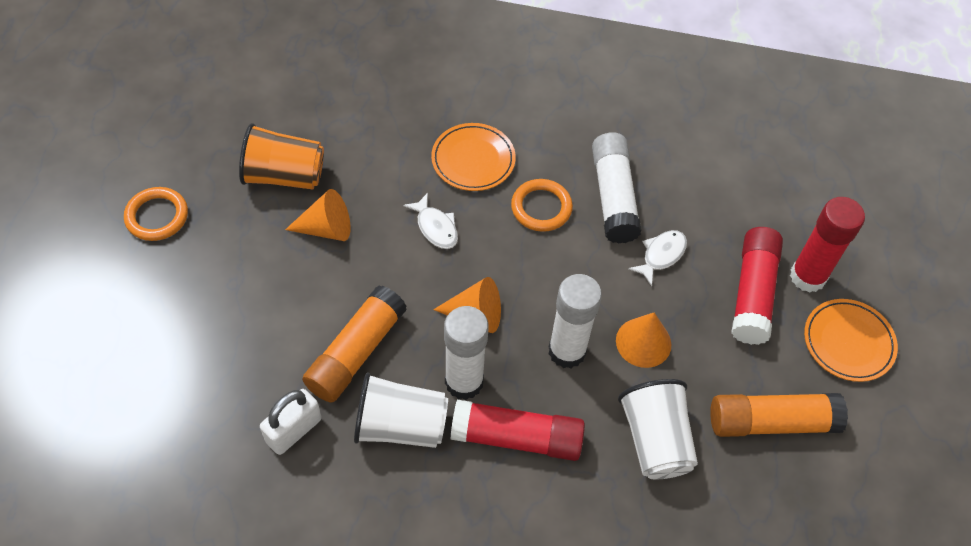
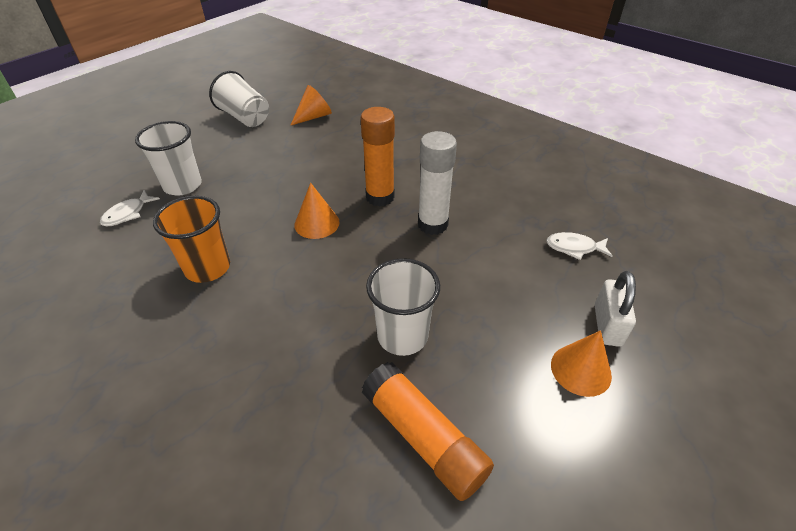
orange plate: 2 -> 0
orange ring: 2 -> 0
red glue stick: 3 -> 0
white cup: 2 -> 3
white glue stick: 3 -> 1

